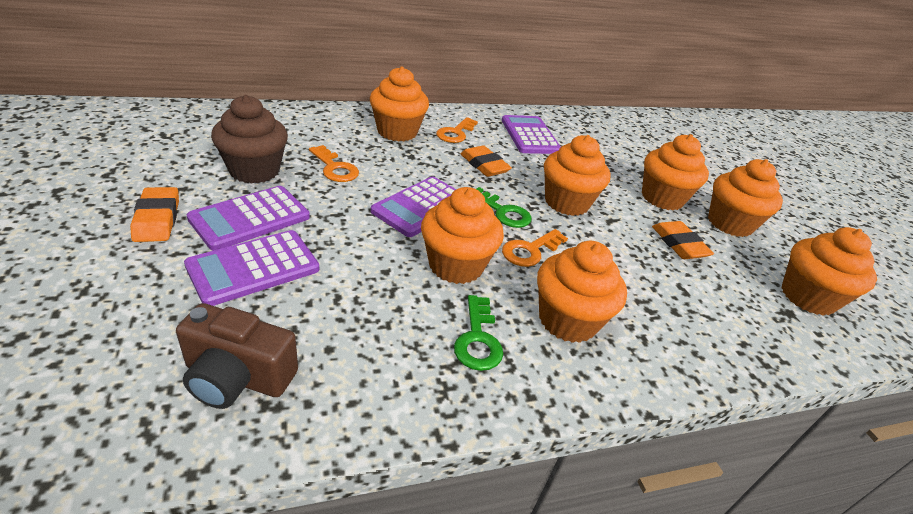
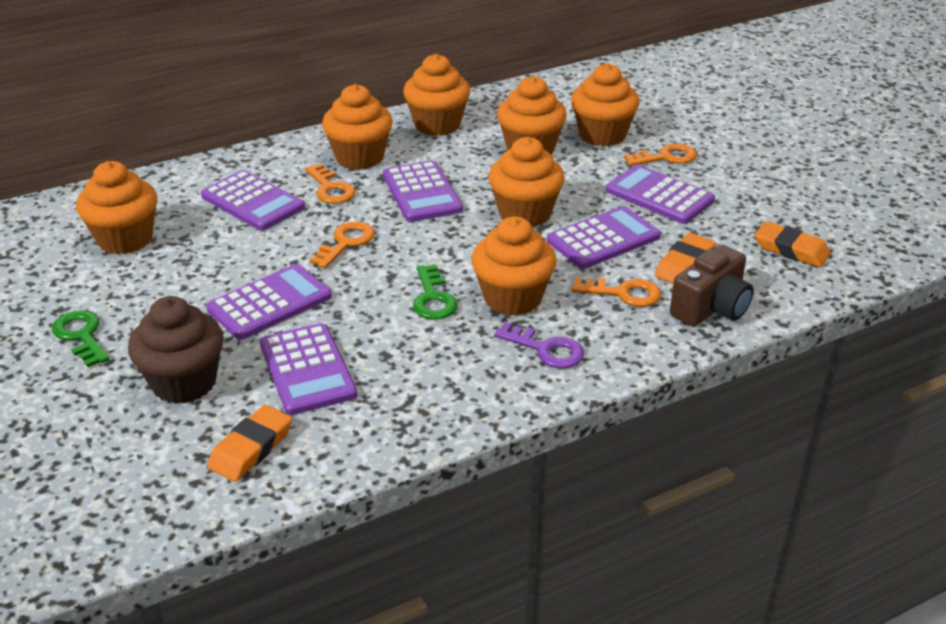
orange key: 3 -> 4
purple calculator: 4 -> 6
purple key: 0 -> 1

